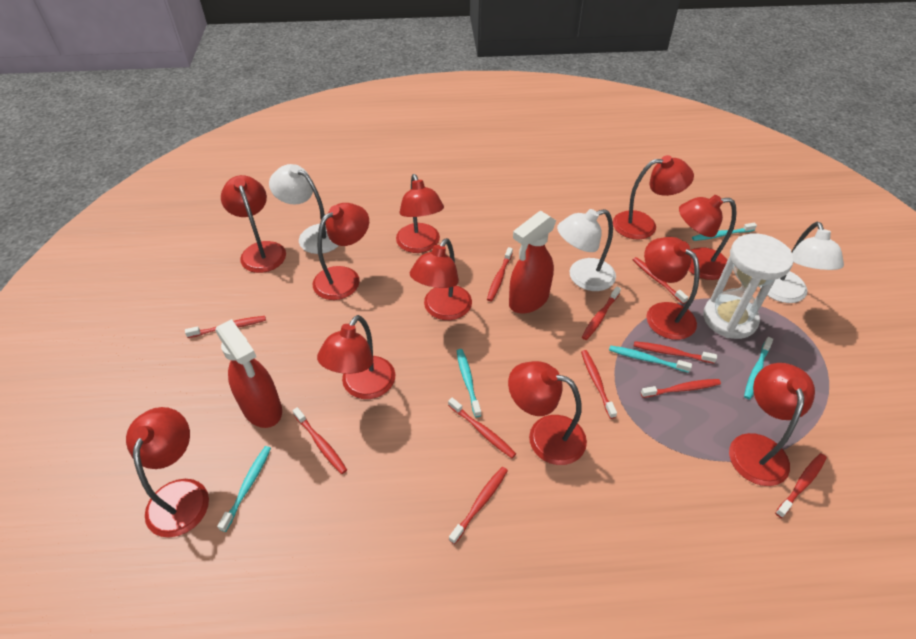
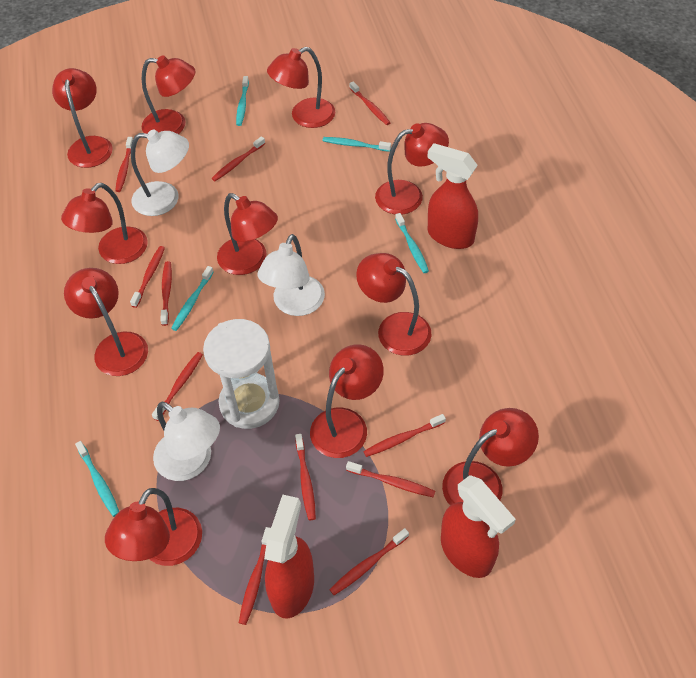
red spray bottle: 2 -> 3

